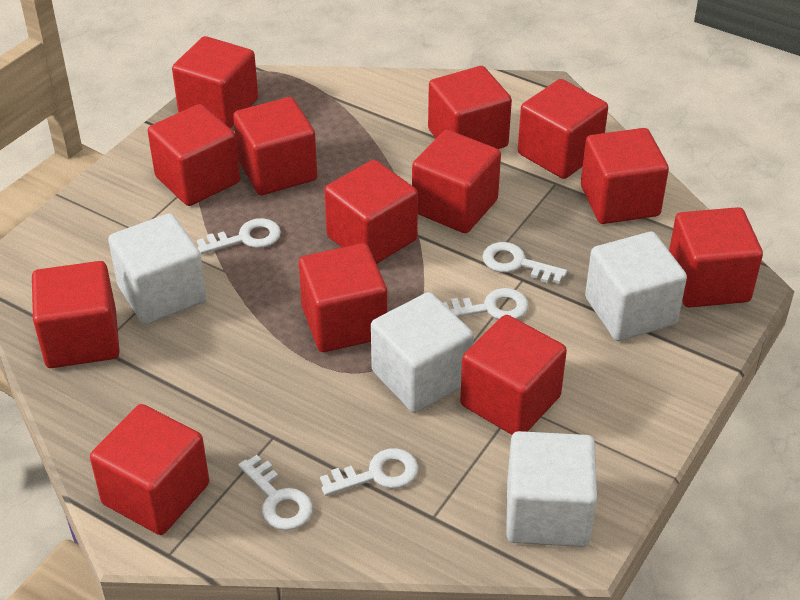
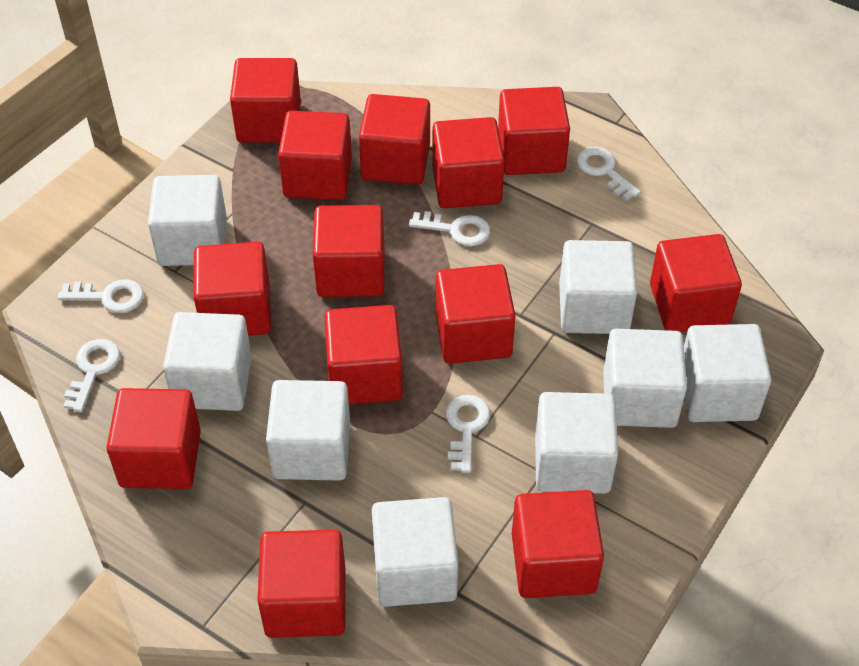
white cube: 4 -> 8

